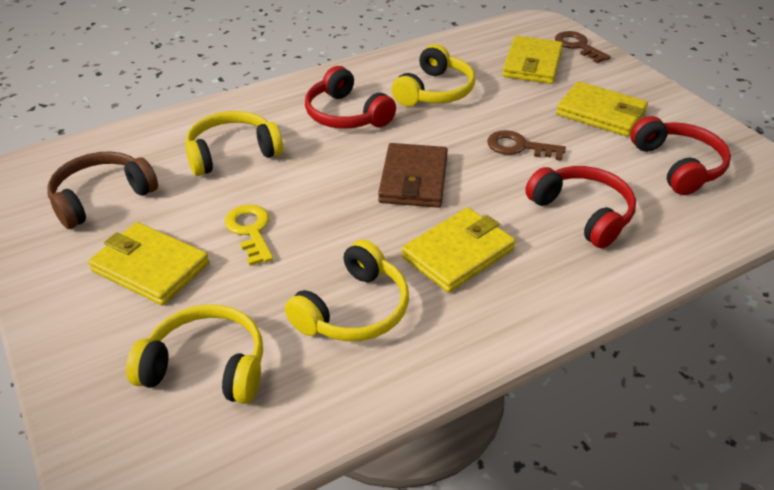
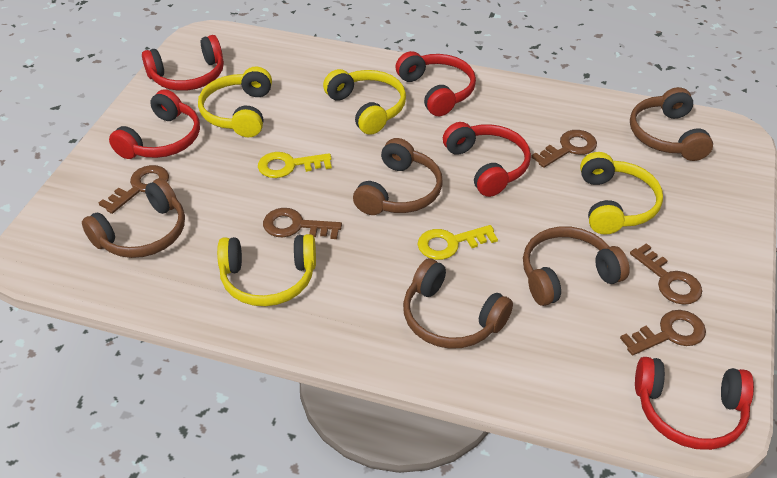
brown headphones: 1 -> 5
brown key: 2 -> 5
brown wallet: 1 -> 0
red headphones: 3 -> 5
yellow key: 1 -> 2
yellow wallet: 4 -> 0

